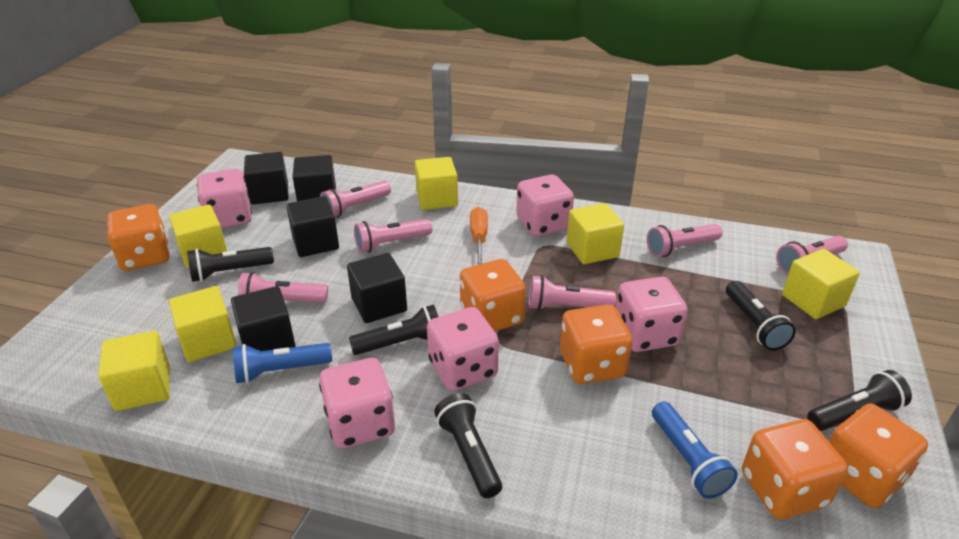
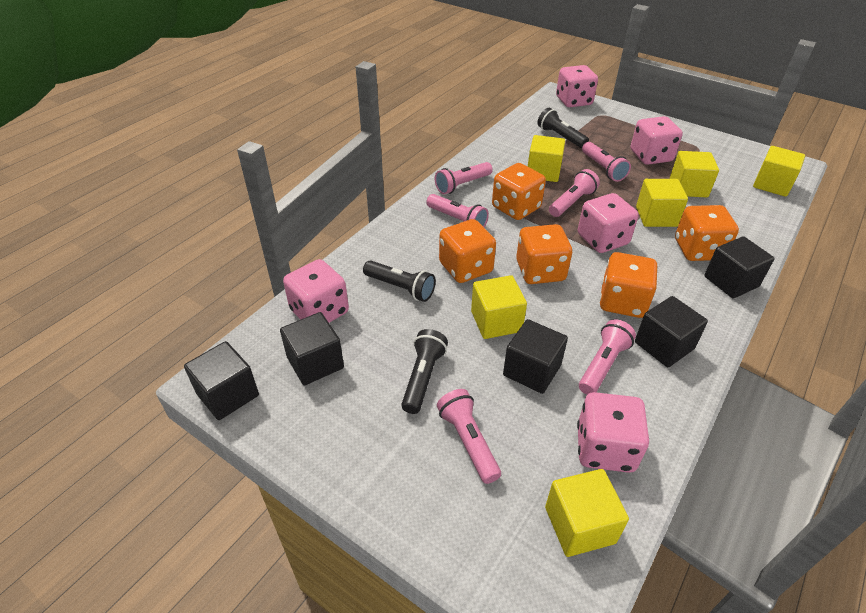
black flashlight: 5 -> 3
blue flashlight: 2 -> 0
orange screwdriver: 1 -> 0

